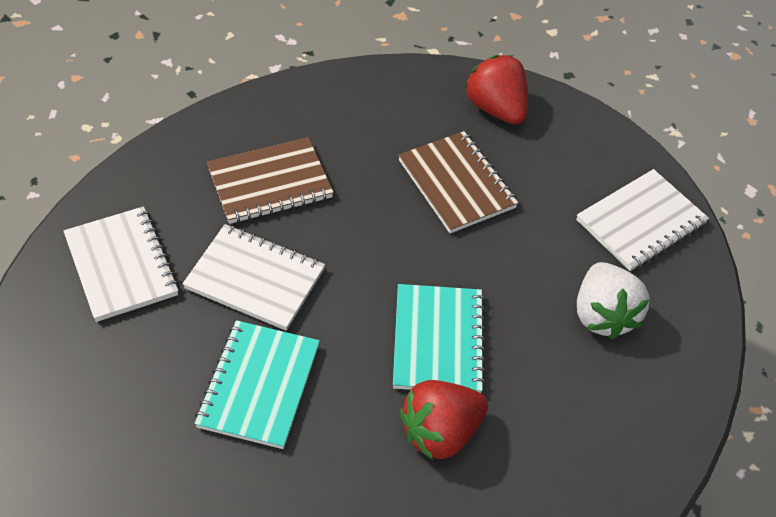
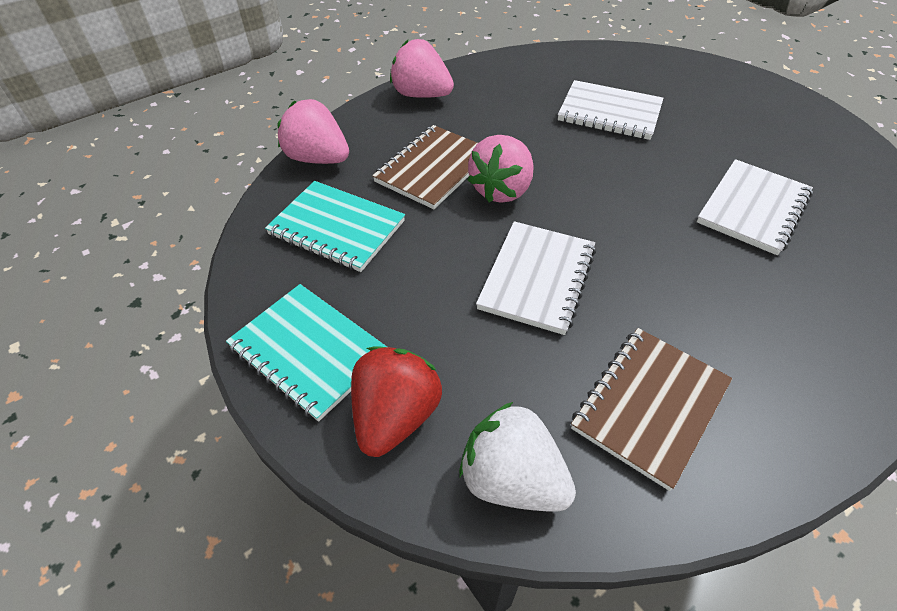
pink strawberry: 0 -> 3
red strawberry: 2 -> 1

